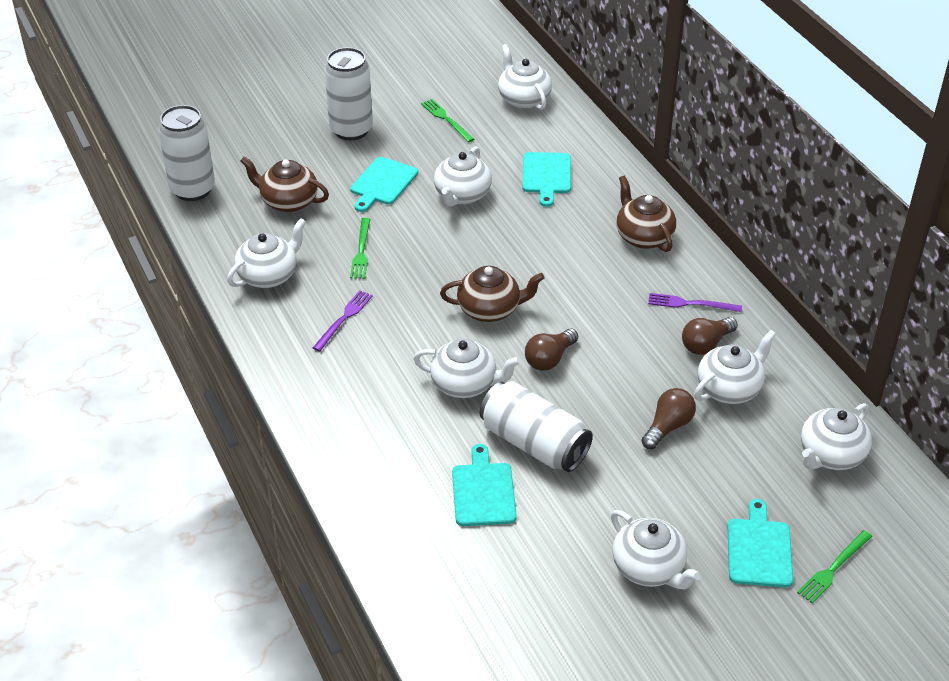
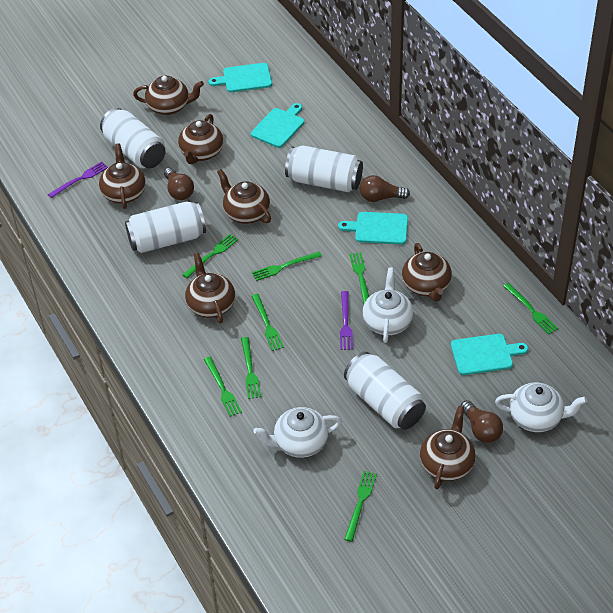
brown teapot: 3 -> 7
green fork: 3 -> 8
white can: 3 -> 4
white teapot: 7 -> 3

